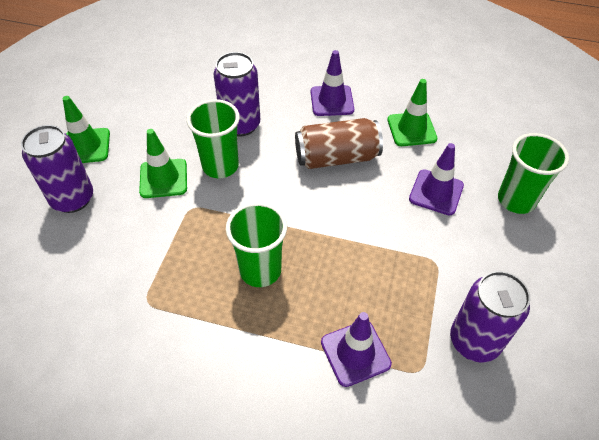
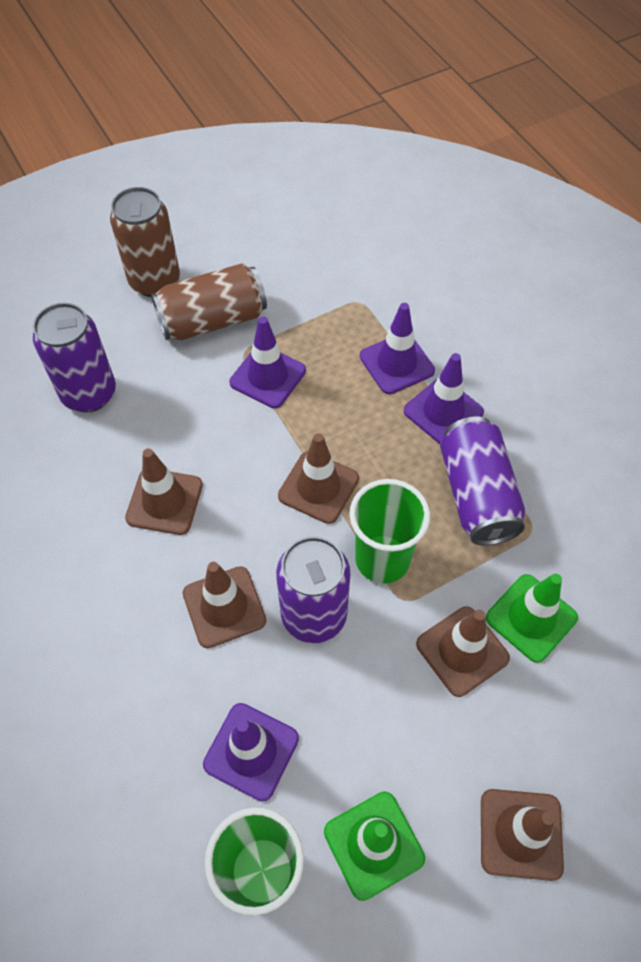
brown can: 1 -> 2
brown traffic cone: 0 -> 5
green cup: 3 -> 2
green traffic cone: 3 -> 2
purple traffic cone: 3 -> 4

